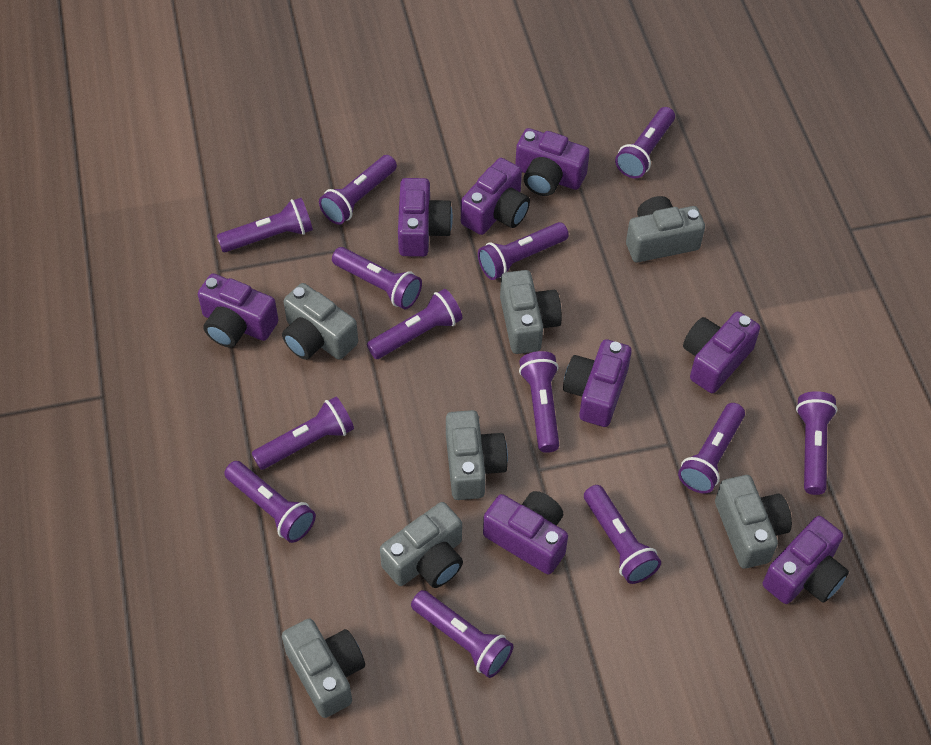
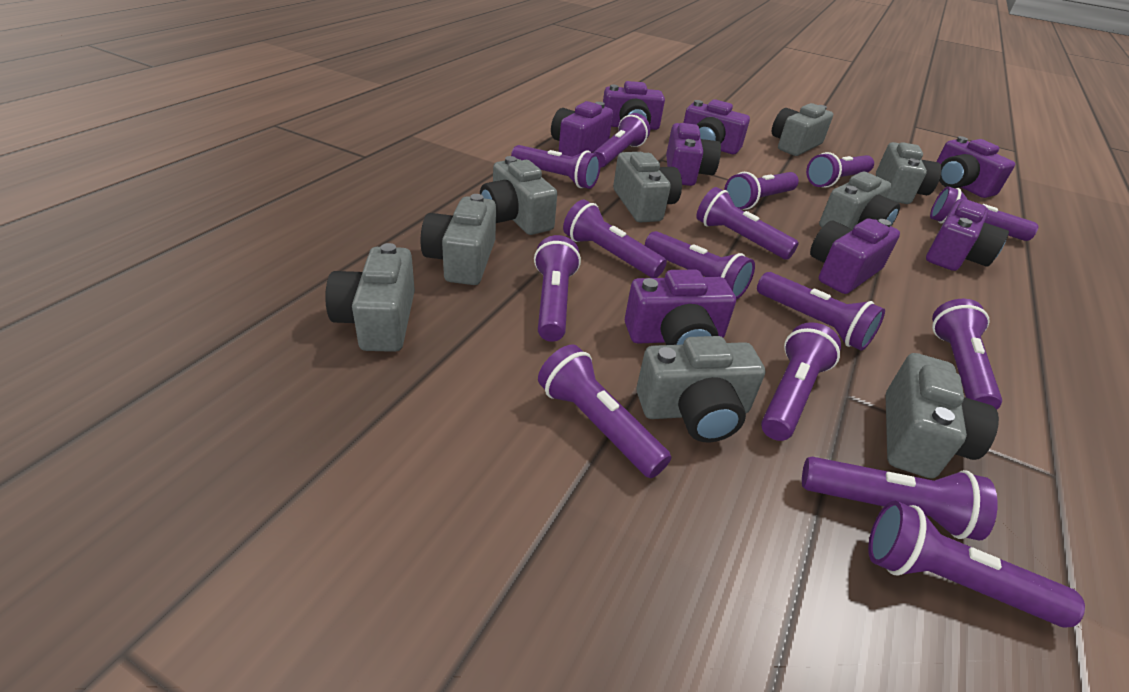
grey camera: 7 -> 9
purple flashlight: 13 -> 15

